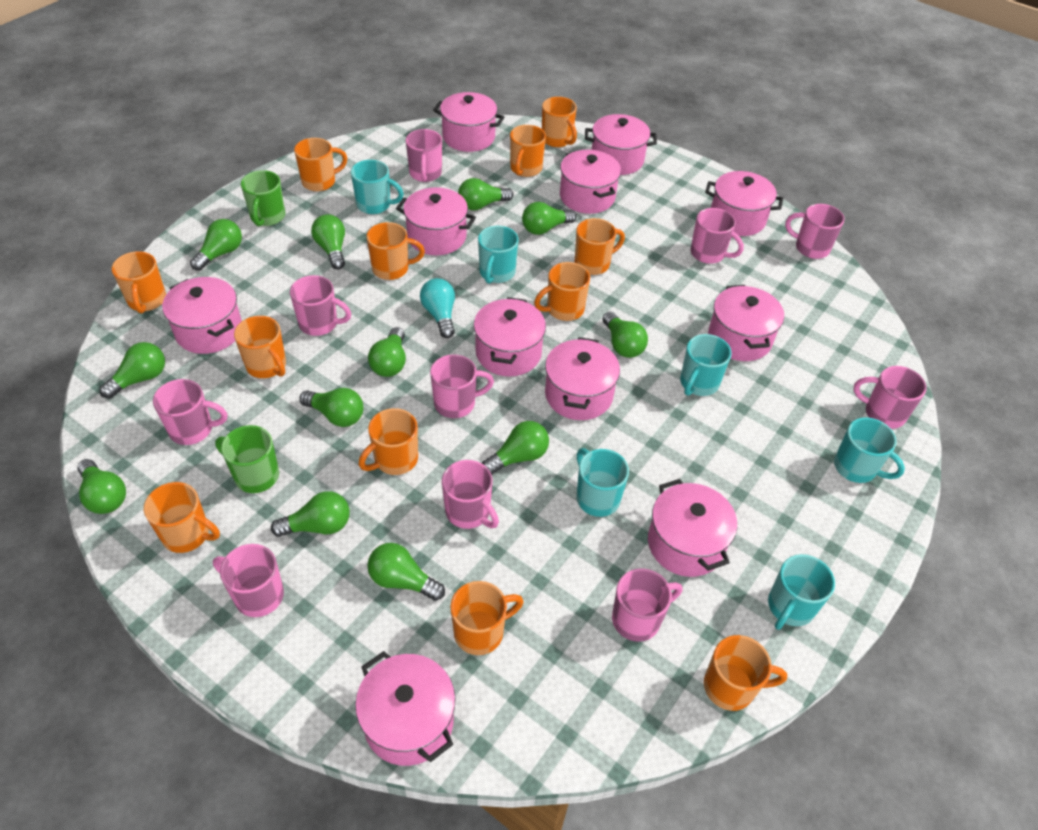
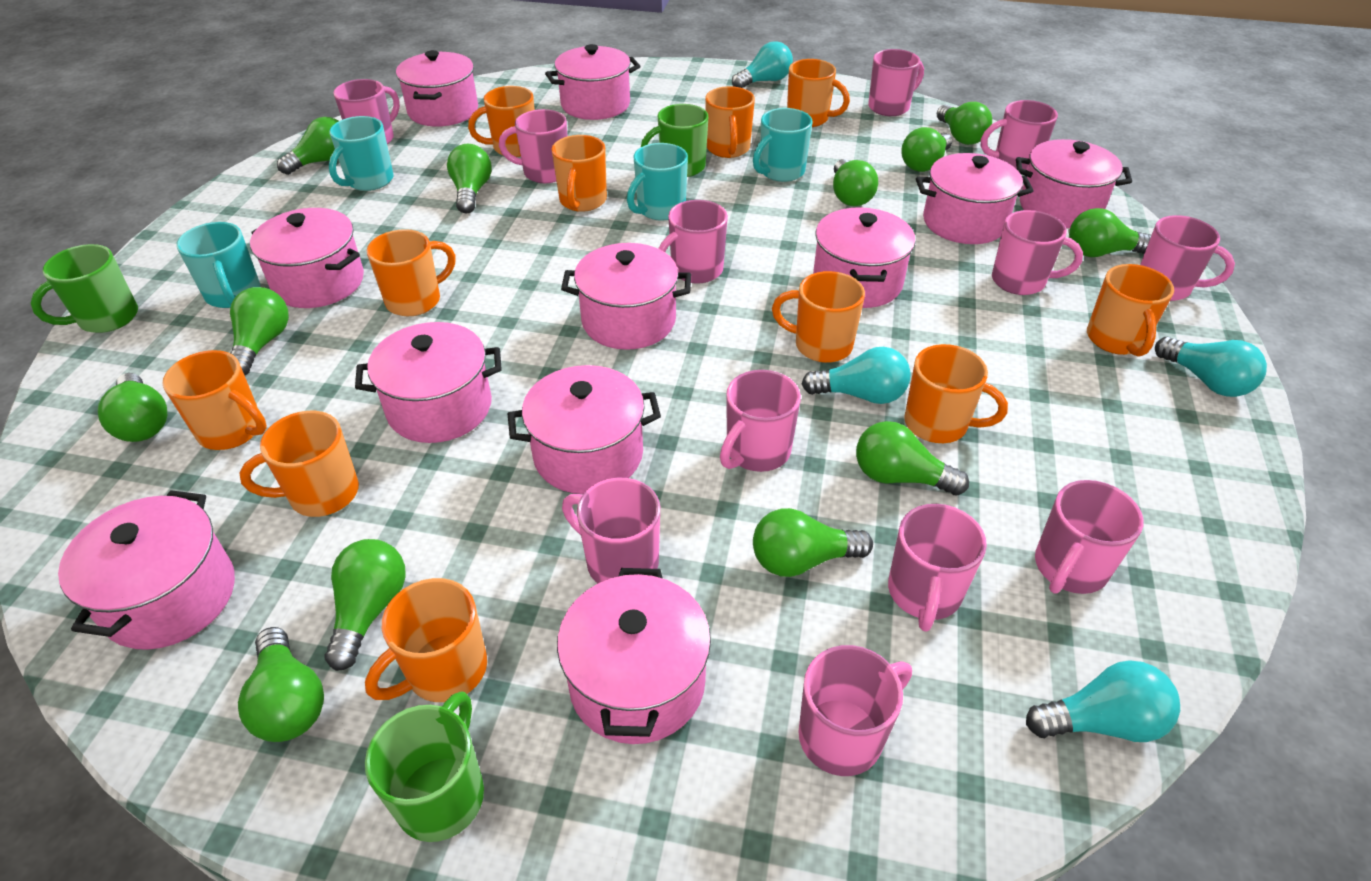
green mug: 2 -> 3
orange mug: 12 -> 11
pink mug: 10 -> 12
turquoise light bulb: 1 -> 4
turquoise mug: 6 -> 4

